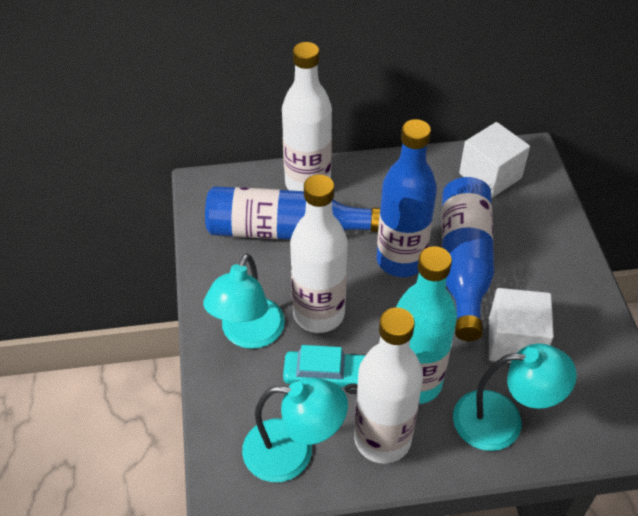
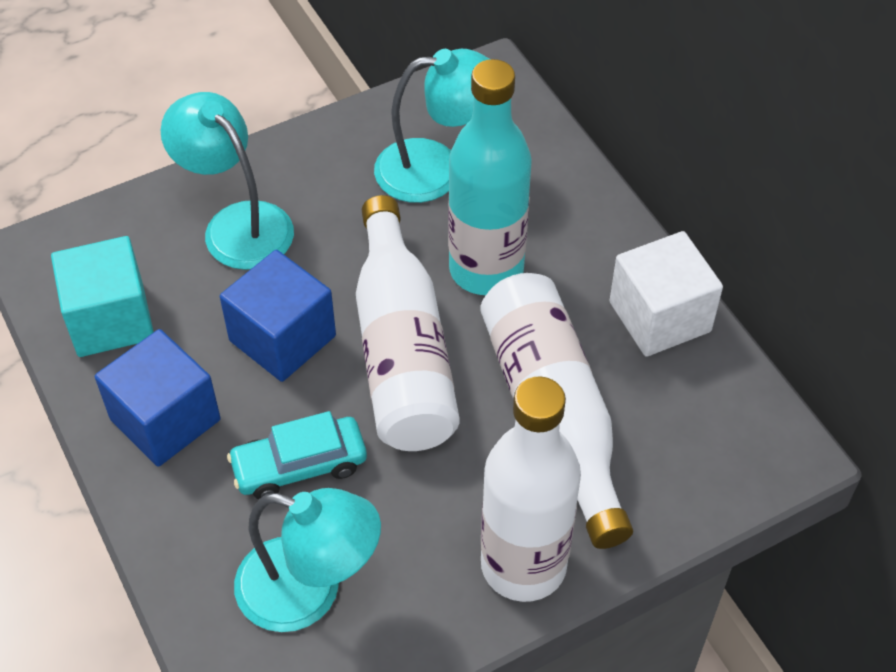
blue bottle: 3 -> 0
blue cube: 0 -> 2
turquoise cube: 0 -> 1
white cube: 2 -> 1

